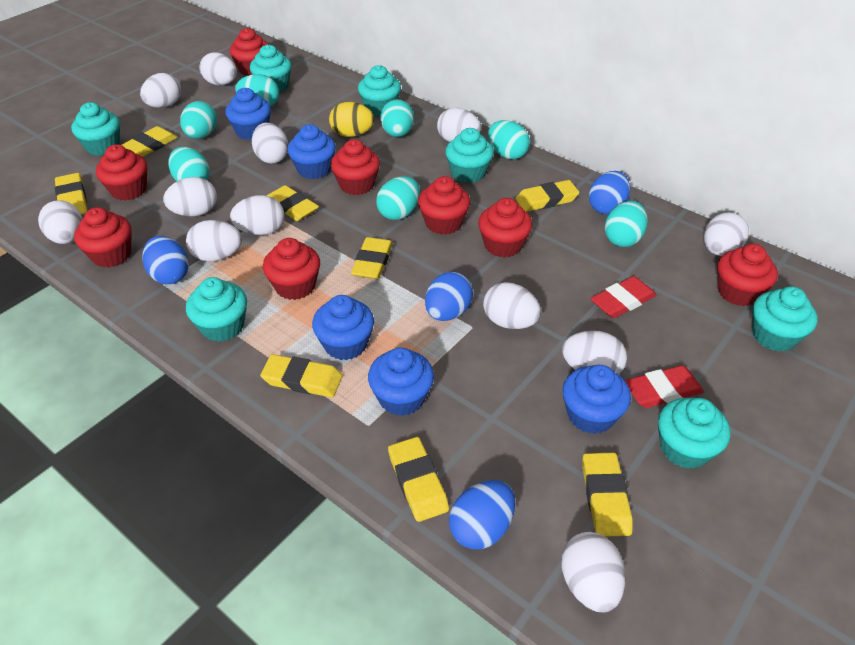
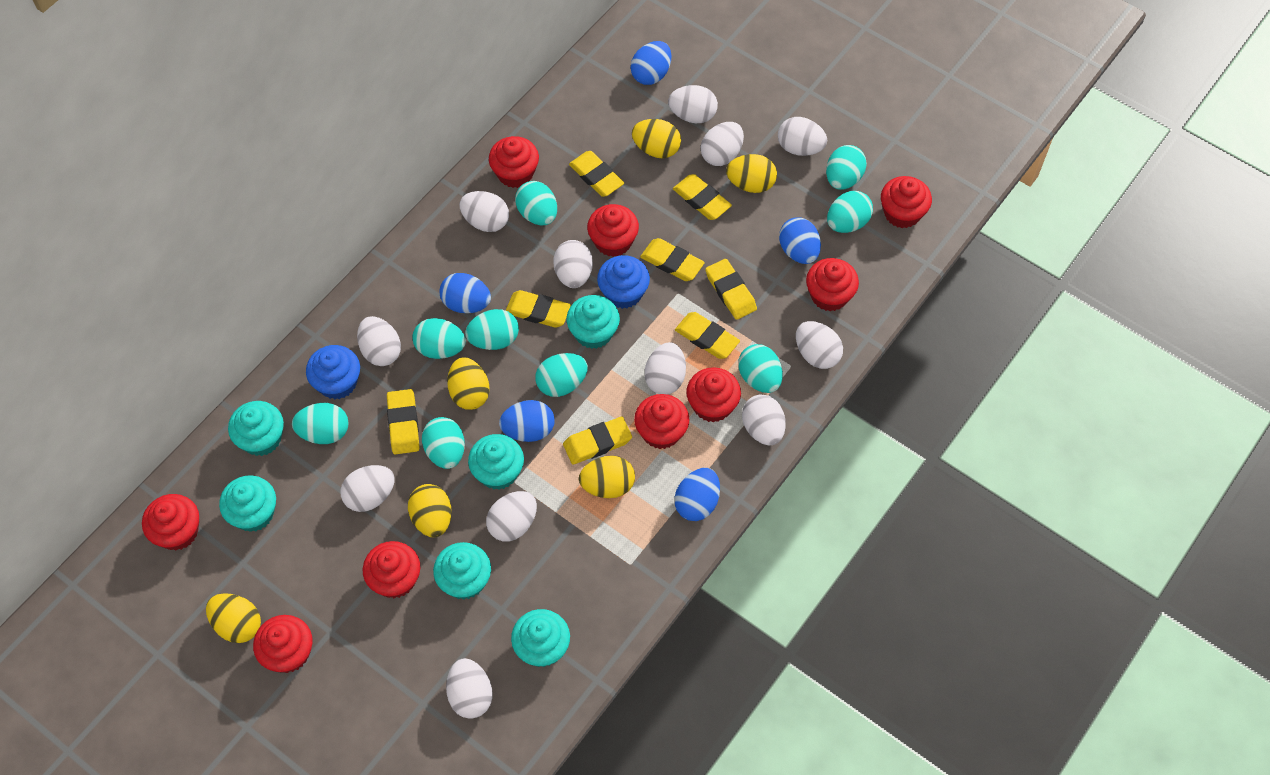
blue cupcake: 5 -> 2
blue egg: 4 -> 5
red cupcake: 8 -> 9
red eraser: 2 -> 0
turquoise cupcake: 7 -> 6
turquoise egg: 7 -> 9
yellow egg: 1 -> 6

